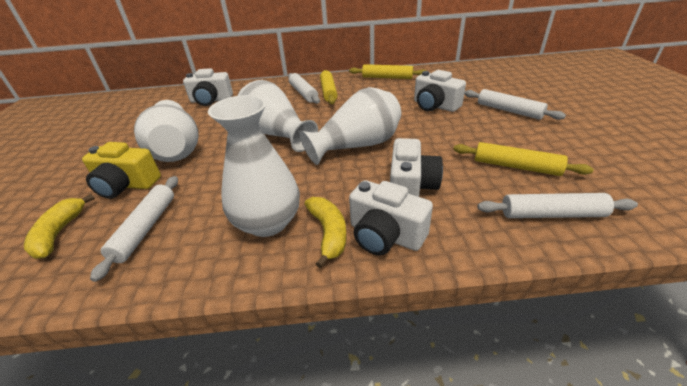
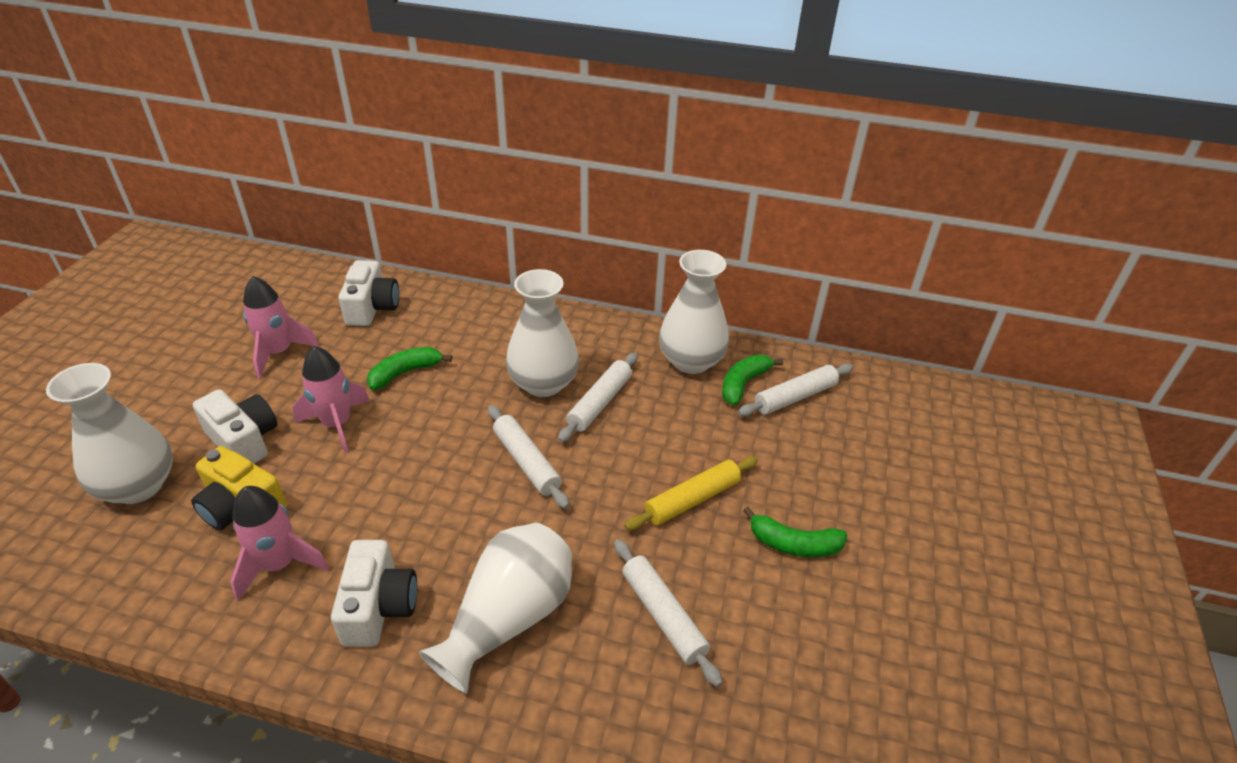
green banana: 0 -> 3
pink rocket: 0 -> 3
white camera: 4 -> 3
yellow banana: 2 -> 0
yellow rolling pin: 3 -> 1

